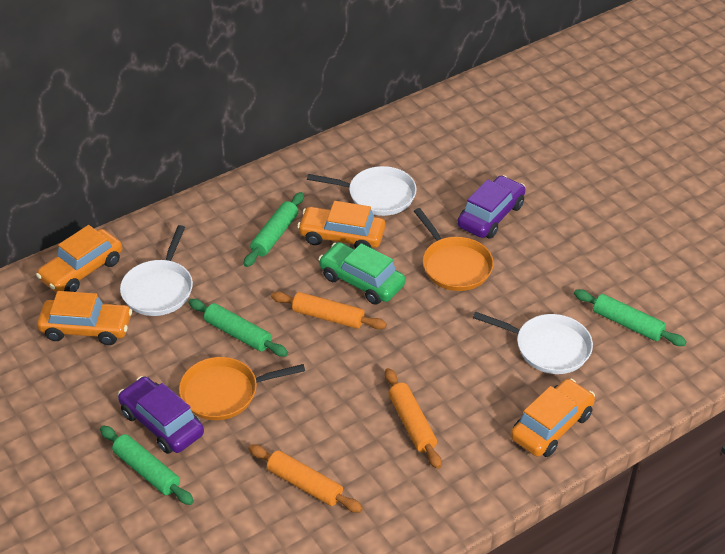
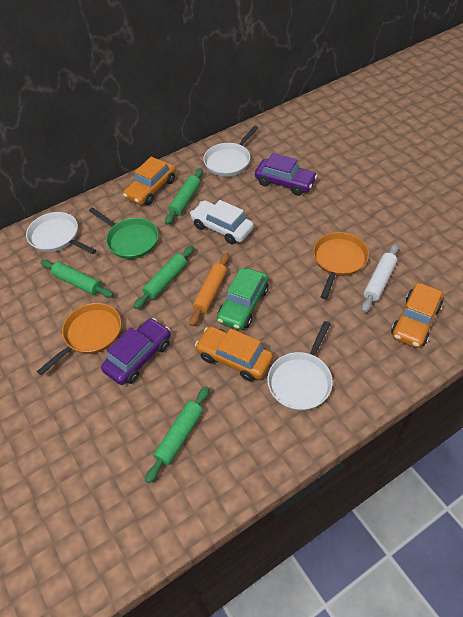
green pan: 0 -> 1
orange car: 4 -> 3
orange rolling pin: 3 -> 1
white car: 0 -> 1
white rolling pin: 0 -> 1

